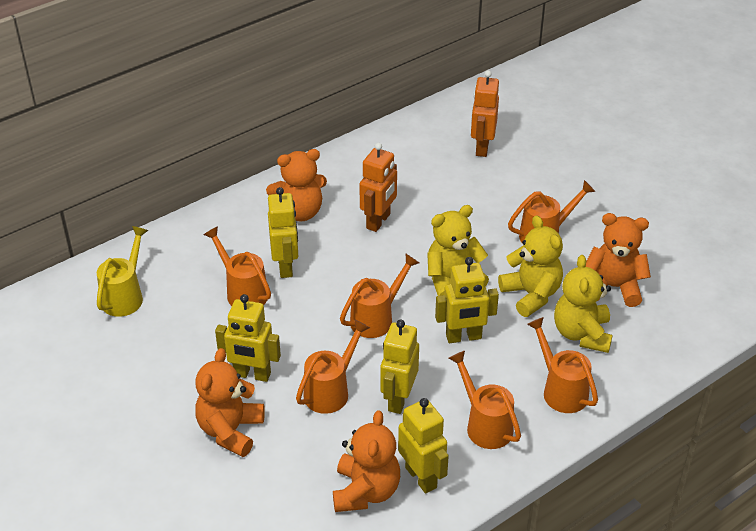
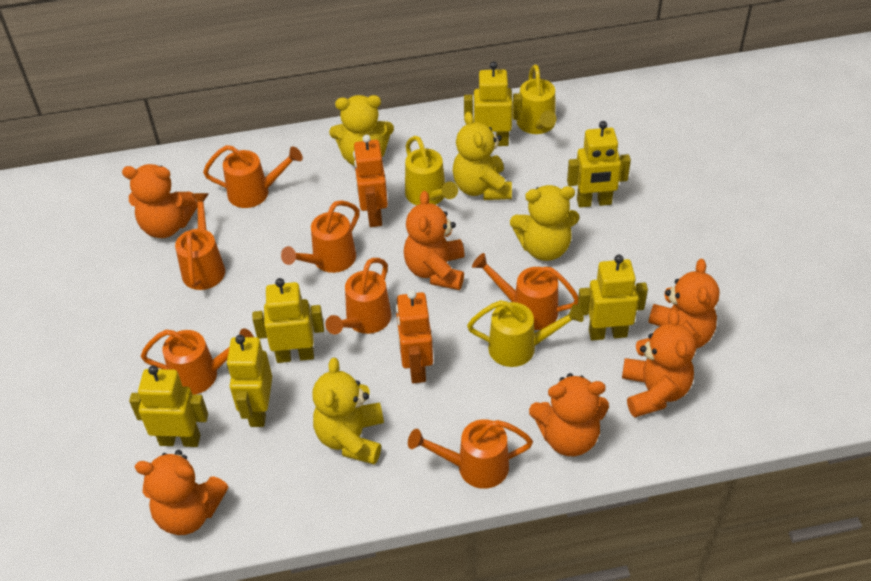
orange teddy bear: 4 -> 6
orange watering can: 6 -> 7
yellow robot: 5 -> 6
yellow teddy bear: 3 -> 4
yellow watering can: 1 -> 3

